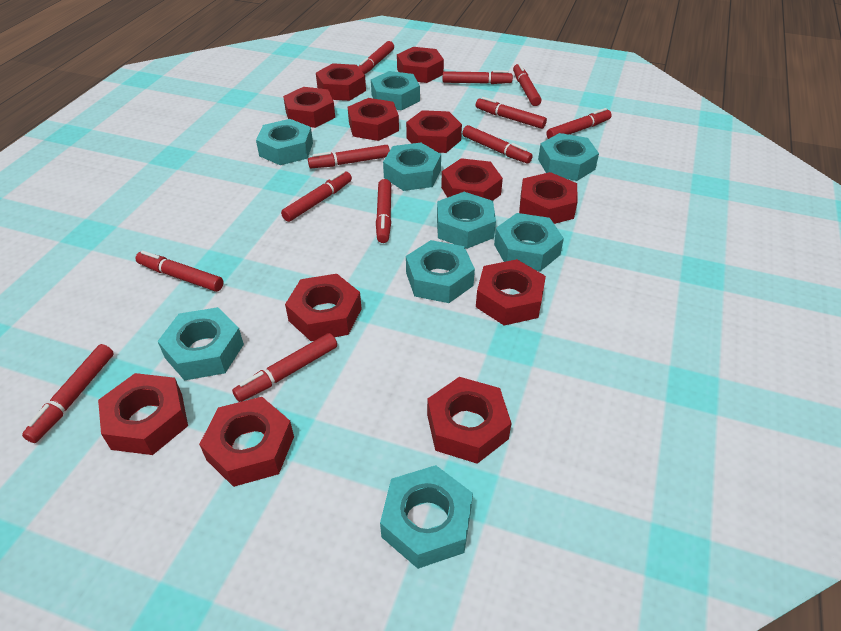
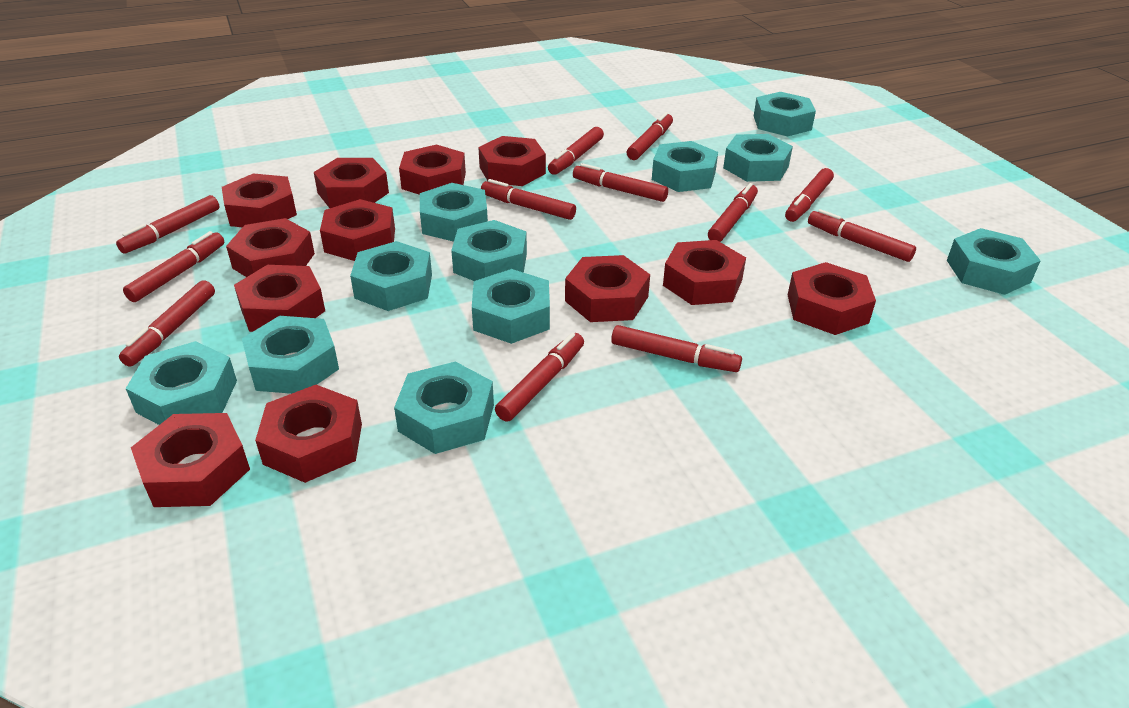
turquoise nut: 9 -> 11

